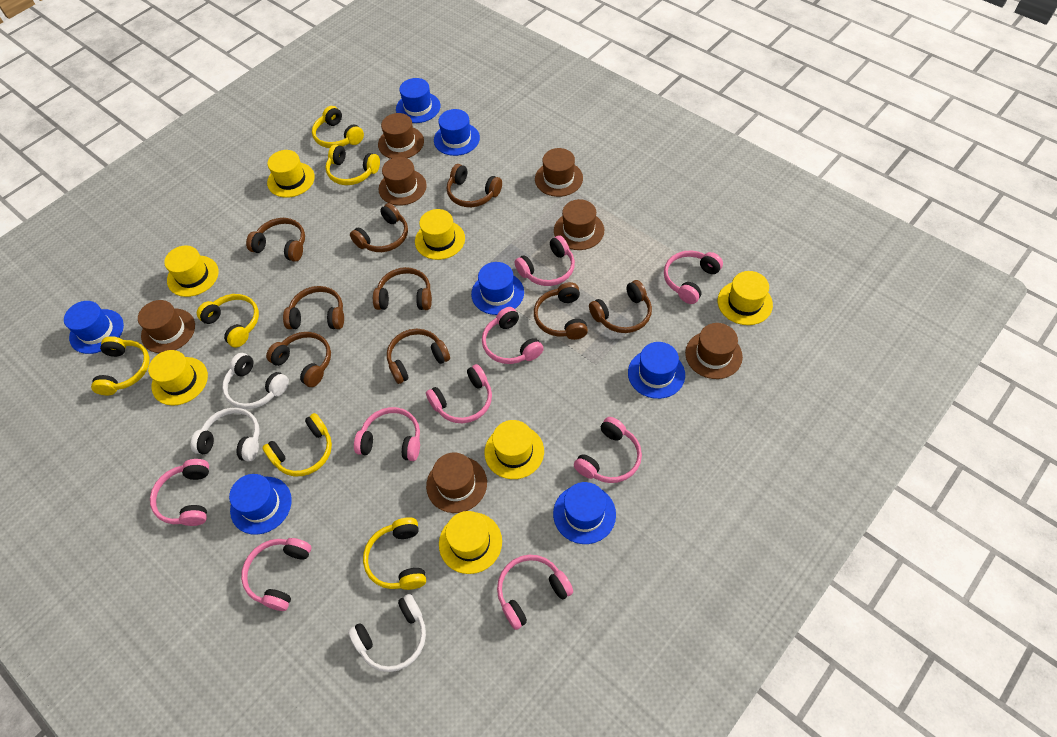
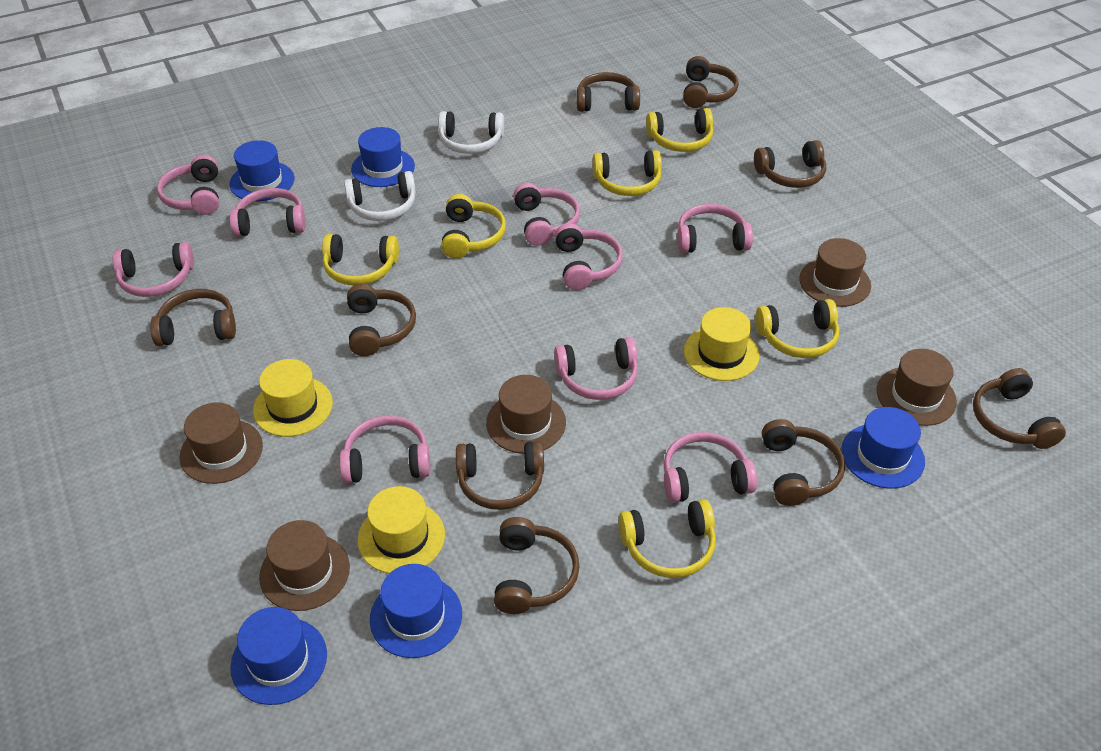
blue hat: 7 -> 5
brown hat: 7 -> 5
white headphones: 3 -> 2
yellow hat: 7 -> 3

